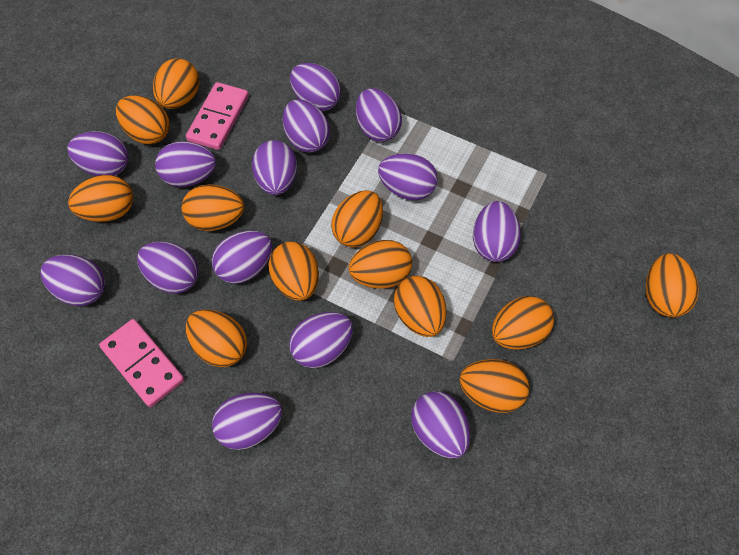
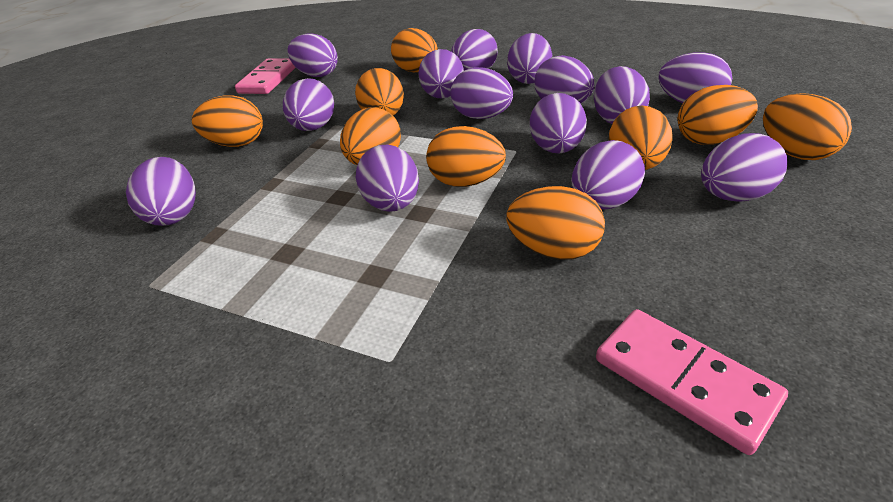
orange egg: 12 -> 9

